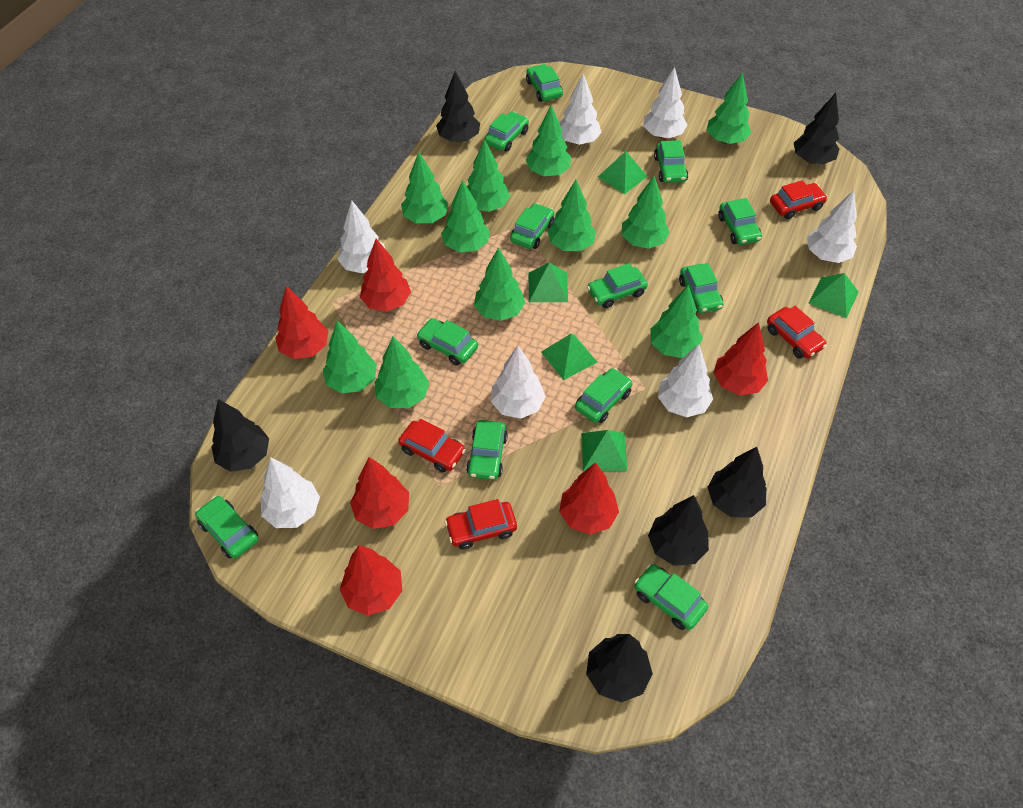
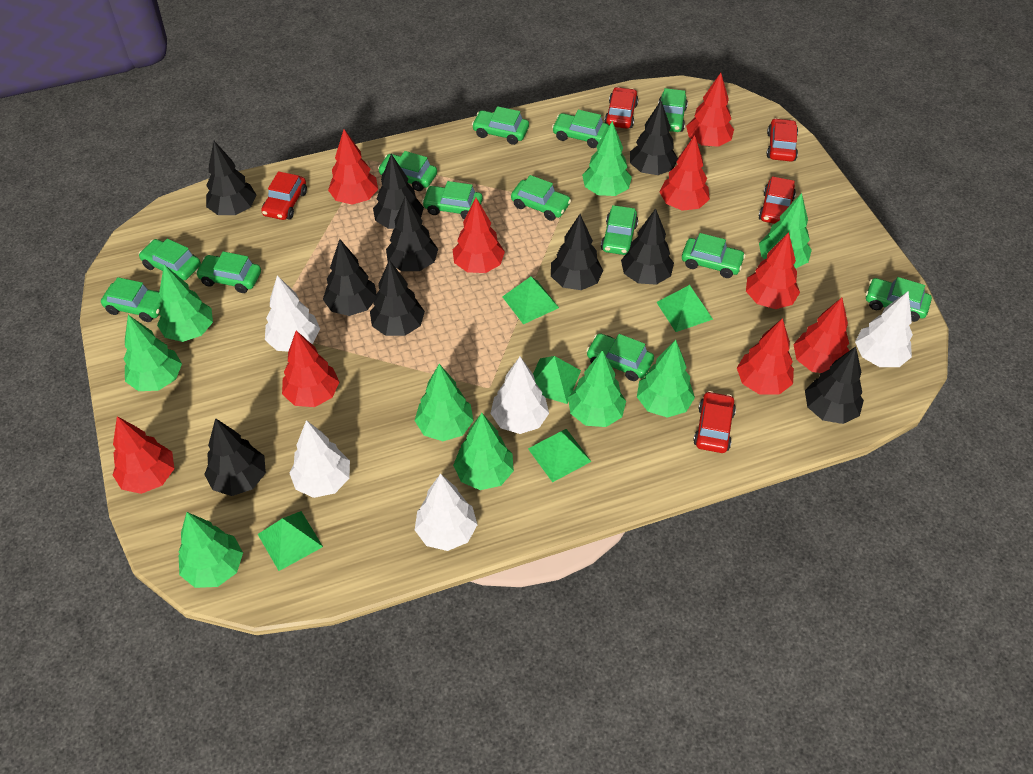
black tree: 6 -> 10
green car: 12 -> 13
green tree: 11 -> 9
red car: 4 -> 5
red tree: 6 -> 9
white tree: 7 -> 5

